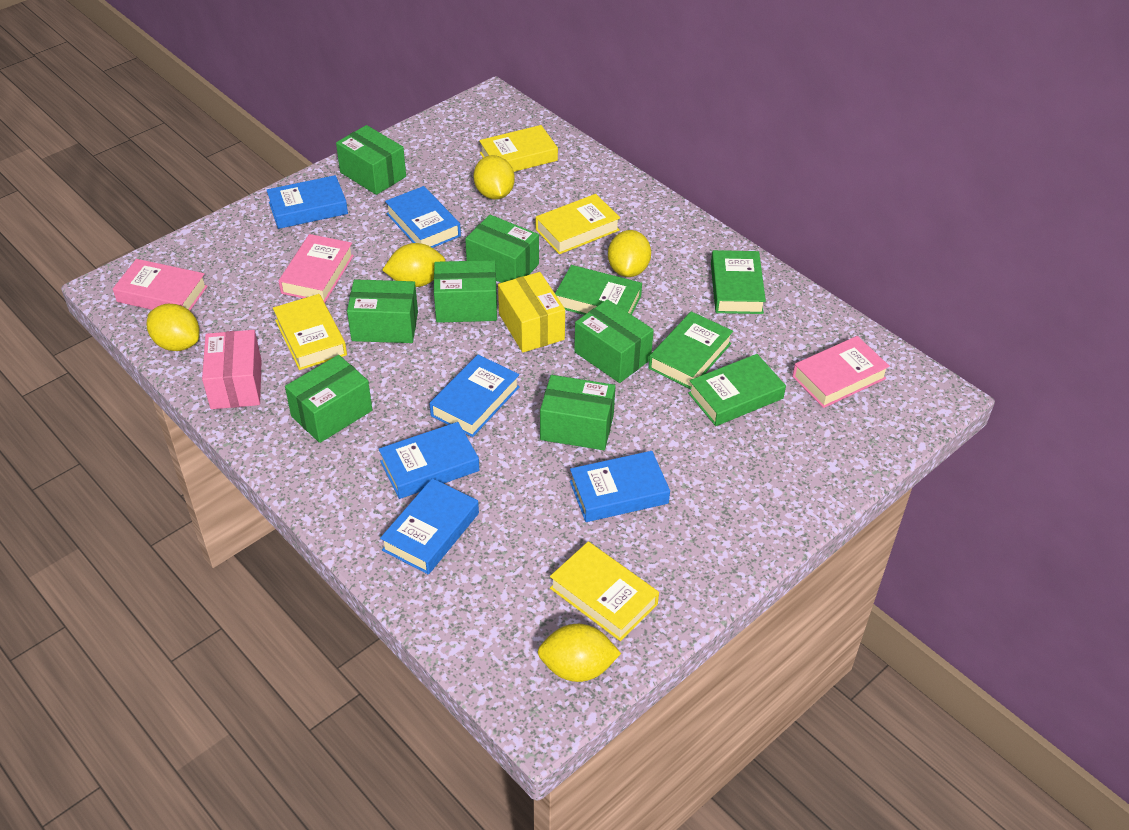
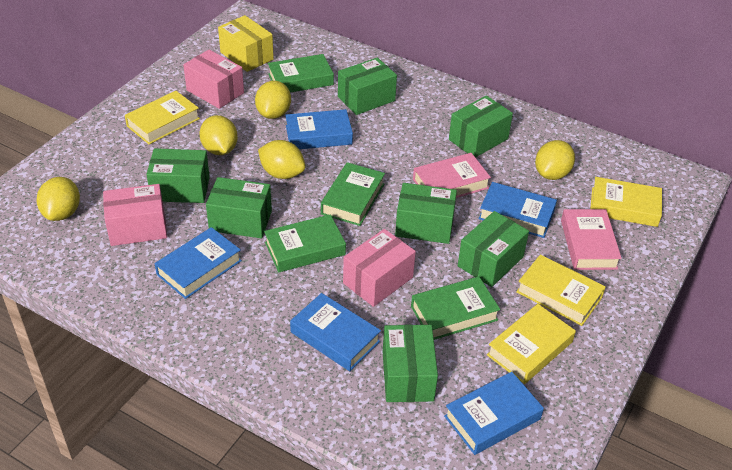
blue book: 6 -> 5
pink book: 3 -> 2
pink box: 1 -> 3

